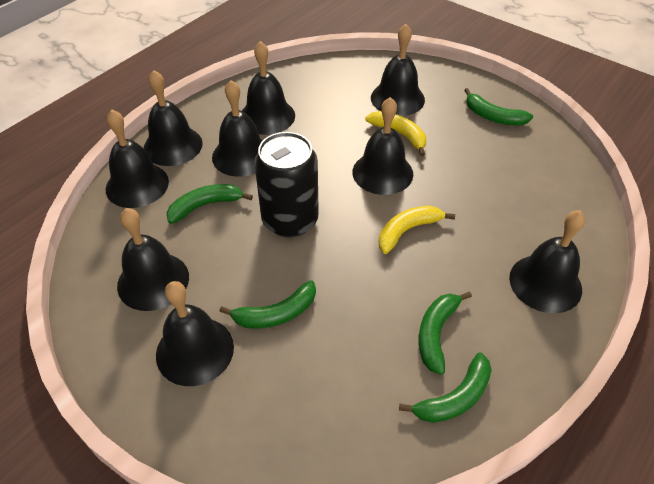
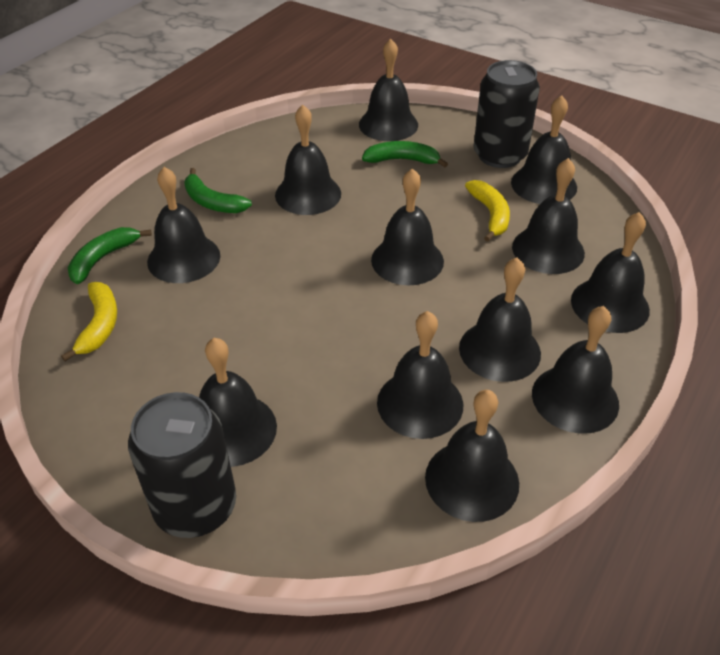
black bell: 9 -> 12
black can: 1 -> 2
green banana: 5 -> 3

